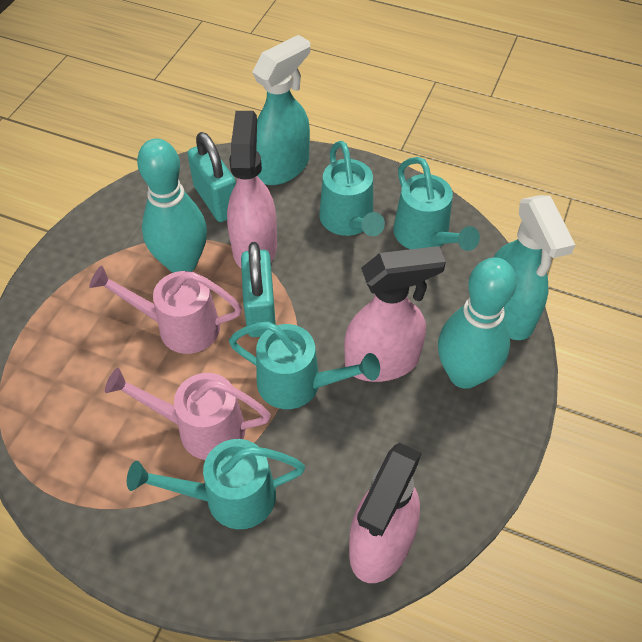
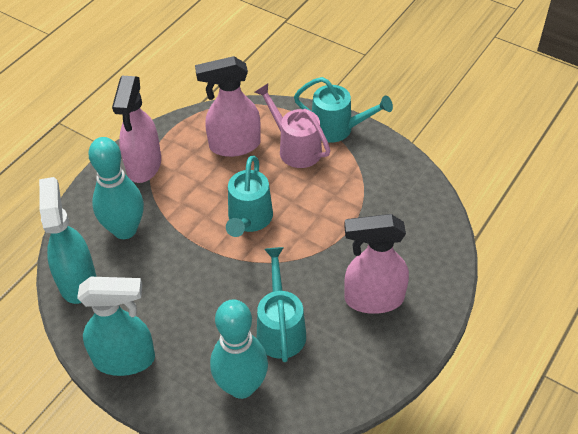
pink watering can: 2 -> 1
turquoise padlock: 2 -> 0
turquoise watering can: 4 -> 3

